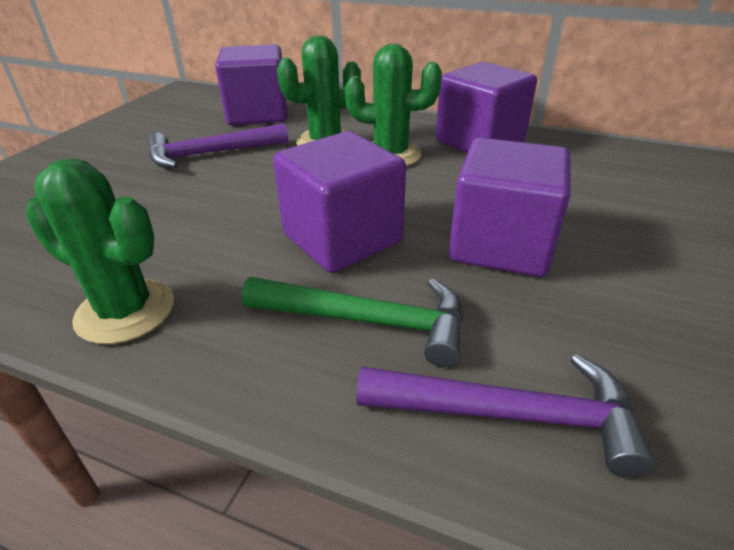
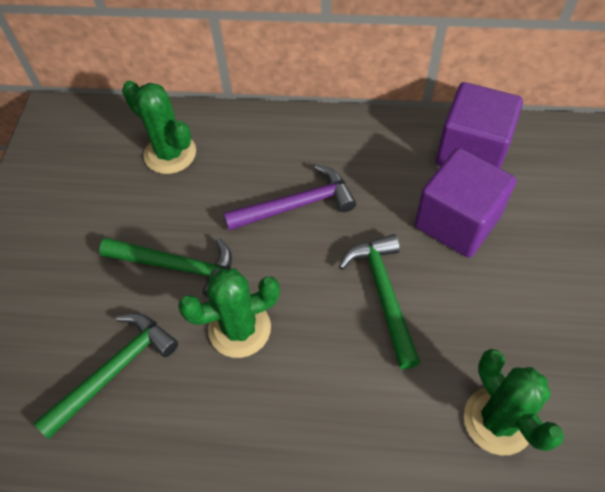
green hammer: 1 -> 3
purple cube: 4 -> 2
purple hammer: 2 -> 1

